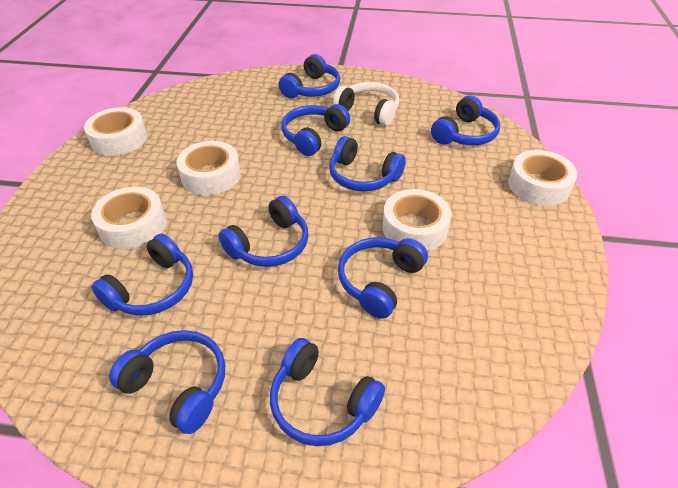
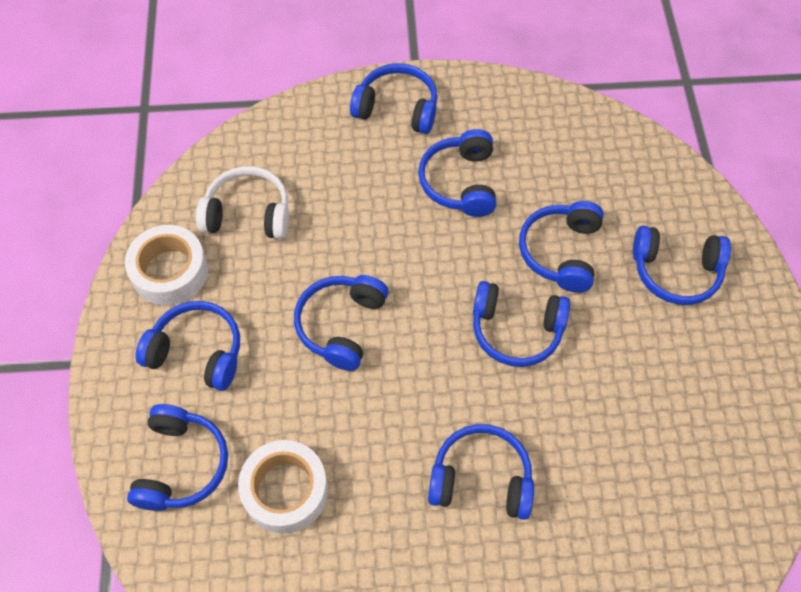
white tape: 5 -> 2

